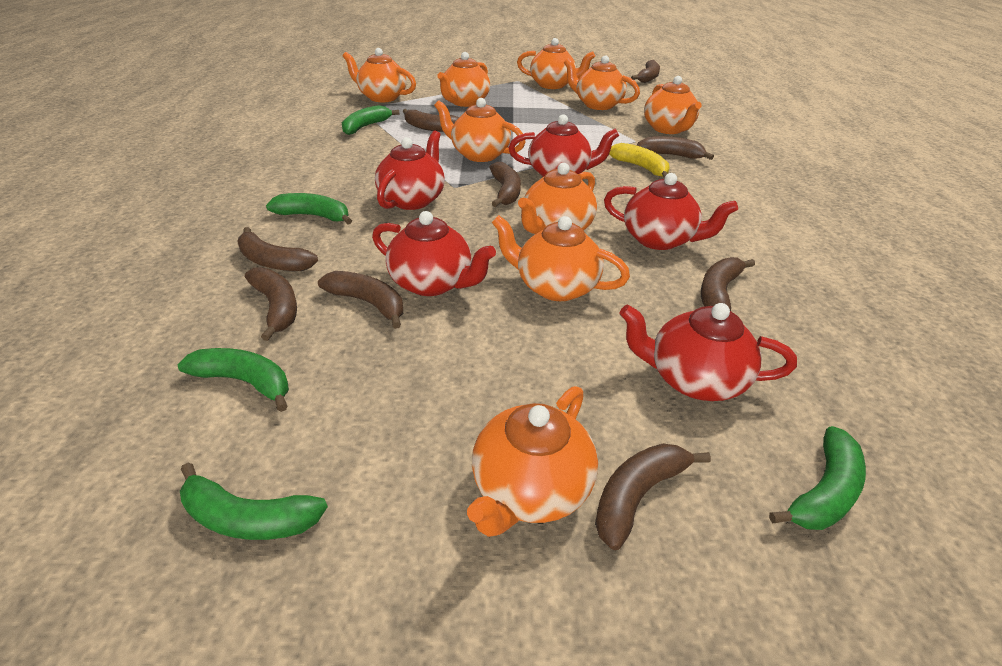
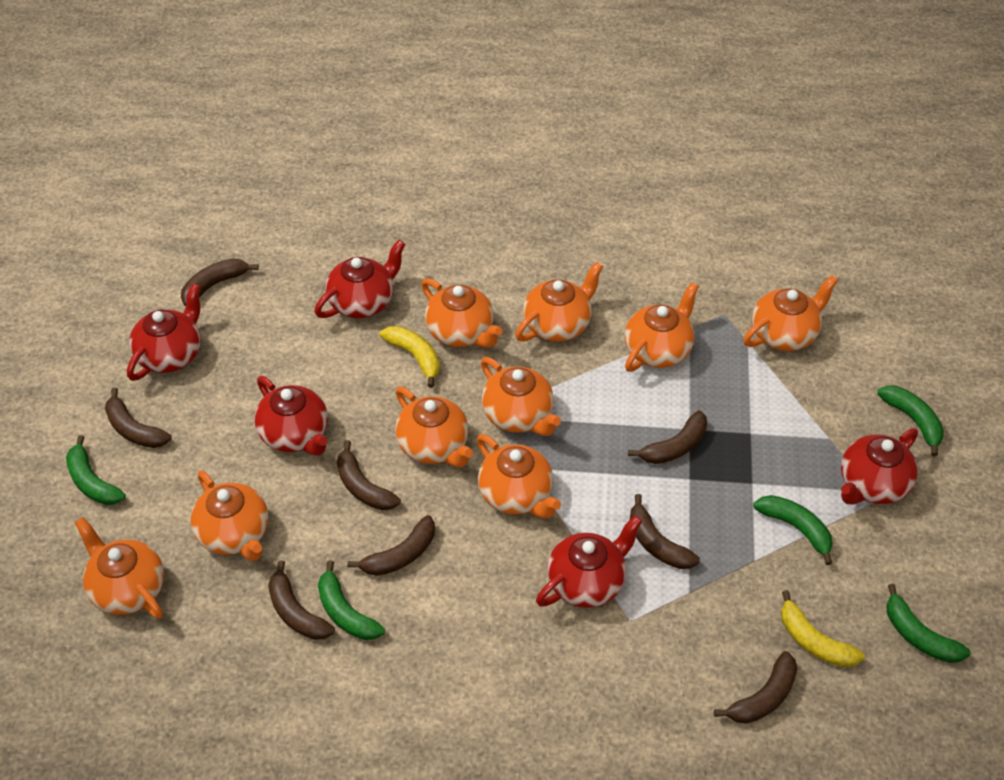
brown banana: 9 -> 8
yellow banana: 1 -> 2

